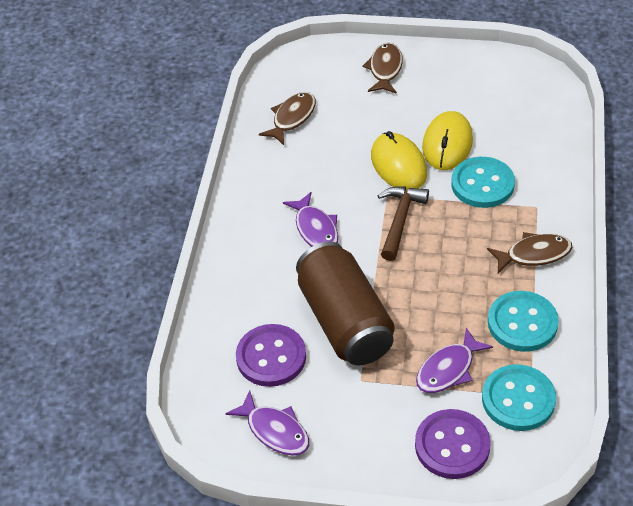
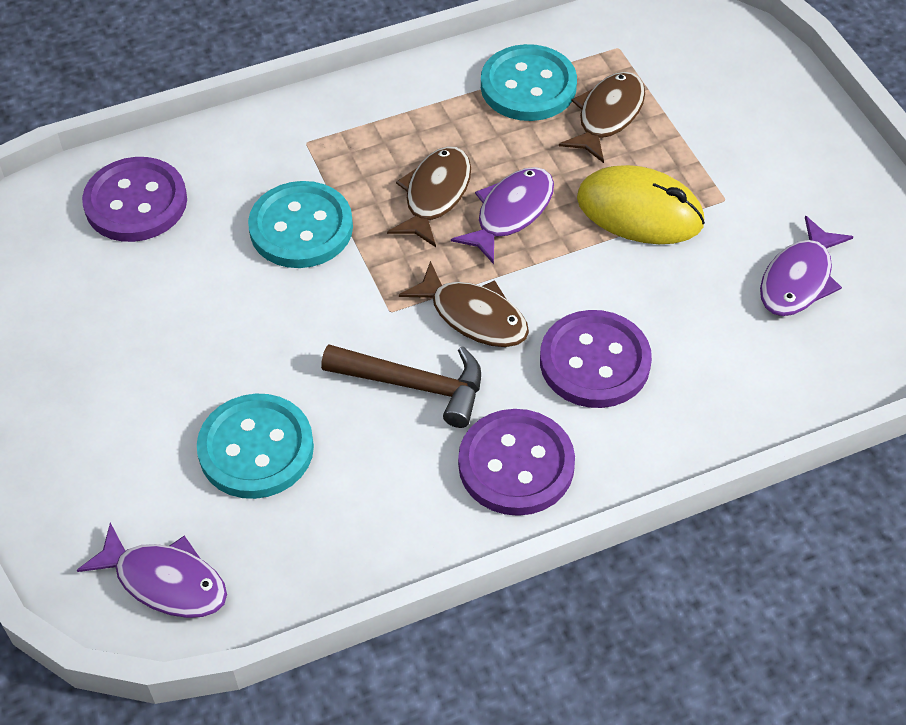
brown can: 1 -> 0
purple button: 2 -> 3
yellow mouse: 2 -> 1

